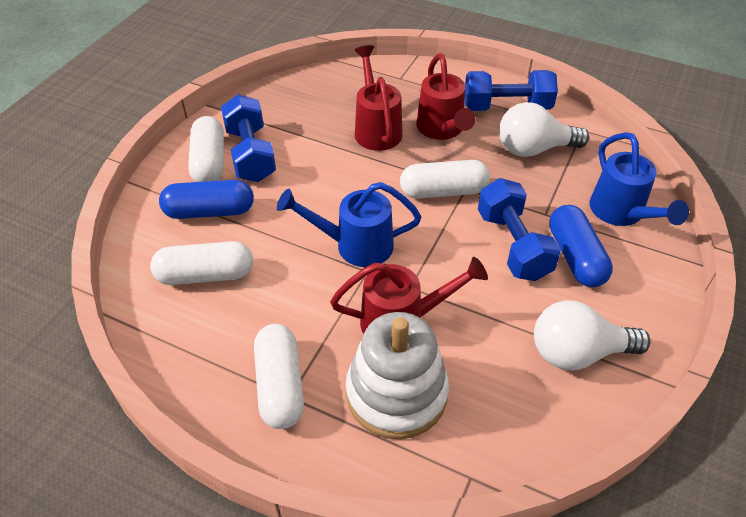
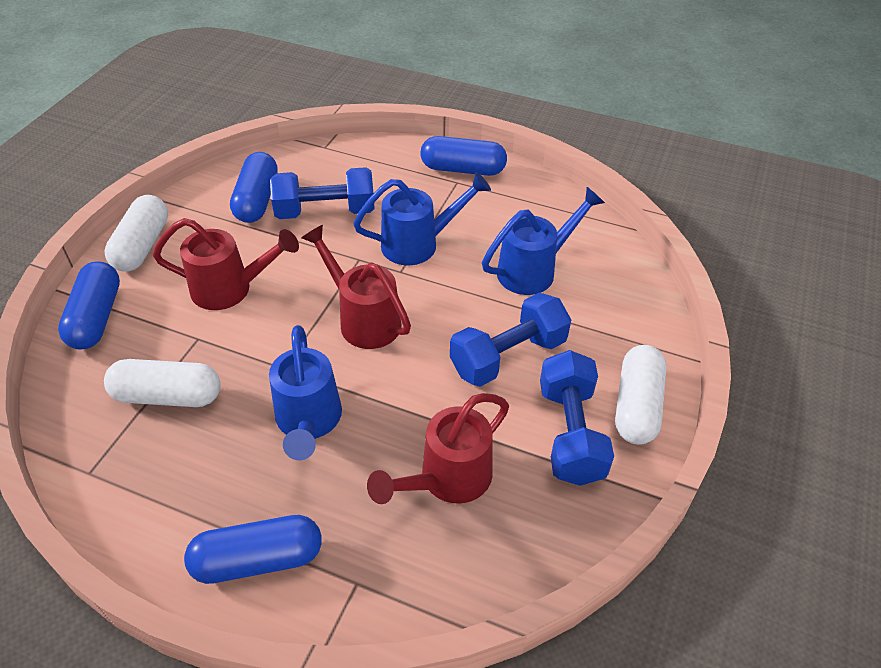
blue capsule: 2 -> 4
blue watering can: 2 -> 3
white capsule: 4 -> 3
white light bulb: 2 -> 0
white stacking toy: 1 -> 0

